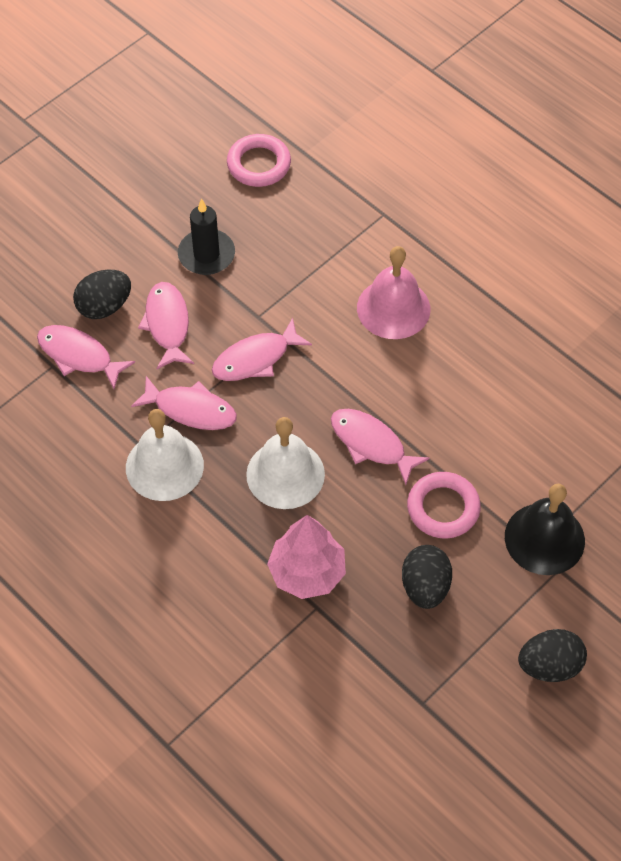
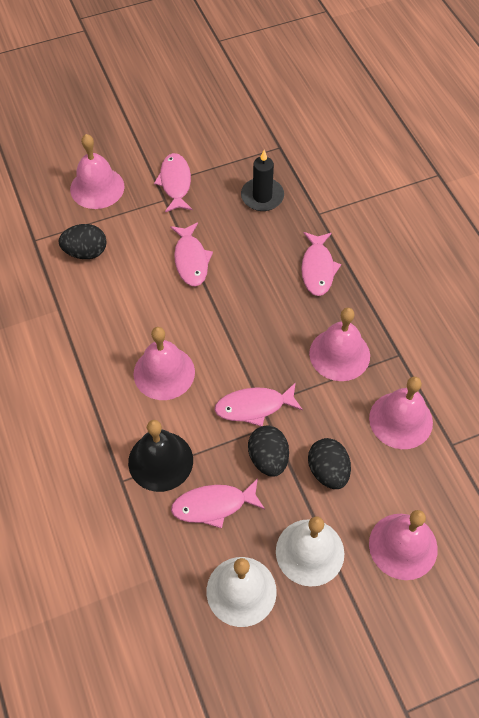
pink bell: 1 -> 5
pink ring: 2 -> 0
pink tree: 1 -> 0

